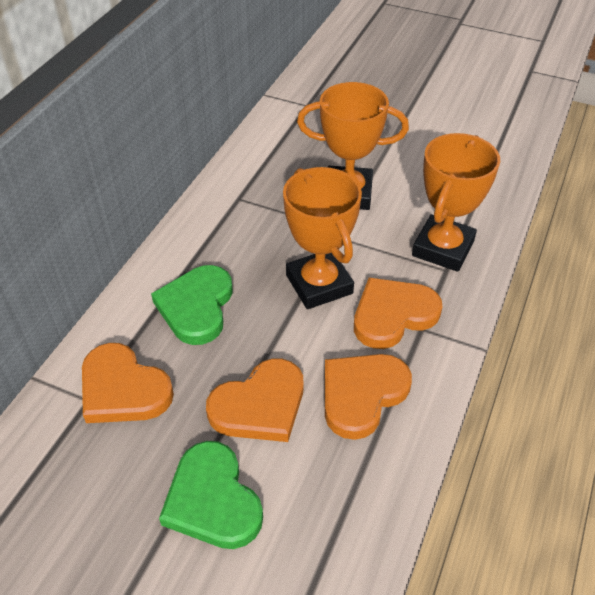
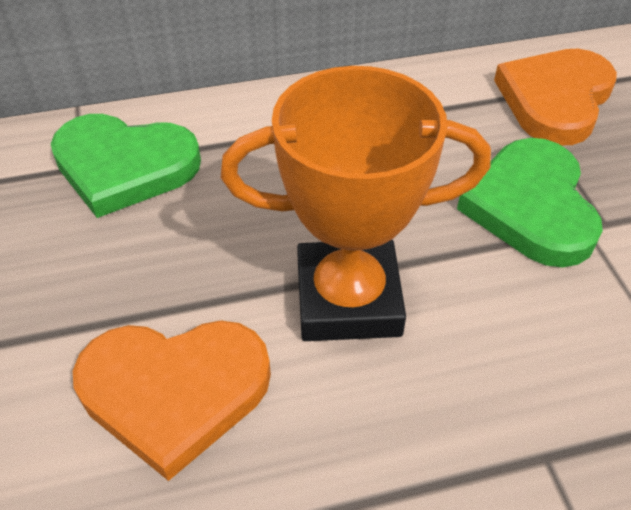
orange heart: 4 -> 2
orange trophy: 3 -> 1

